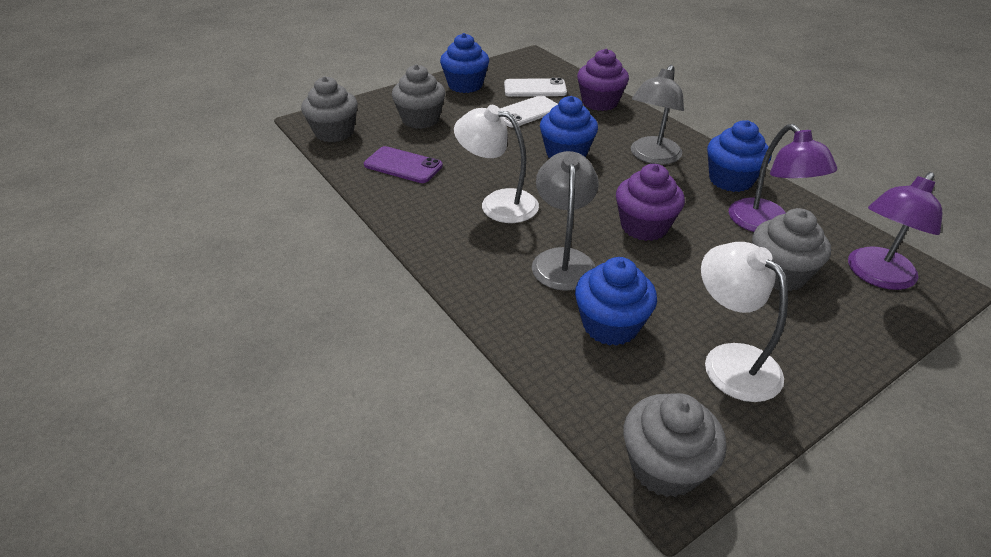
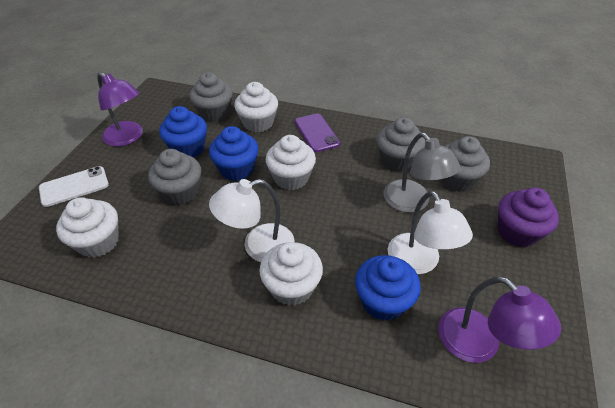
blue cupcake: 4 -> 3
grey lamp: 2 -> 1
purple cupcake: 2 -> 1
white cupcake: 0 -> 4
white phone: 2 -> 1

